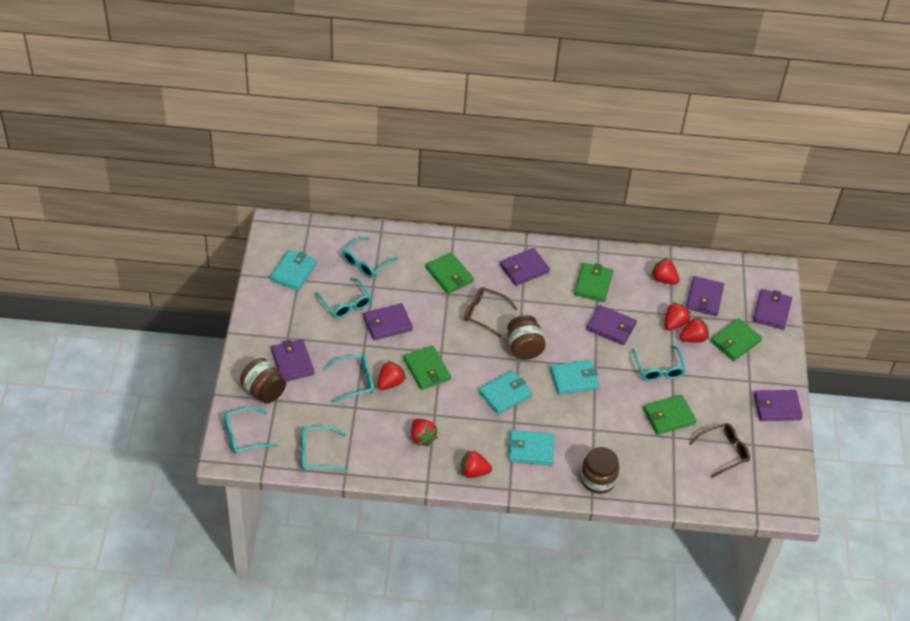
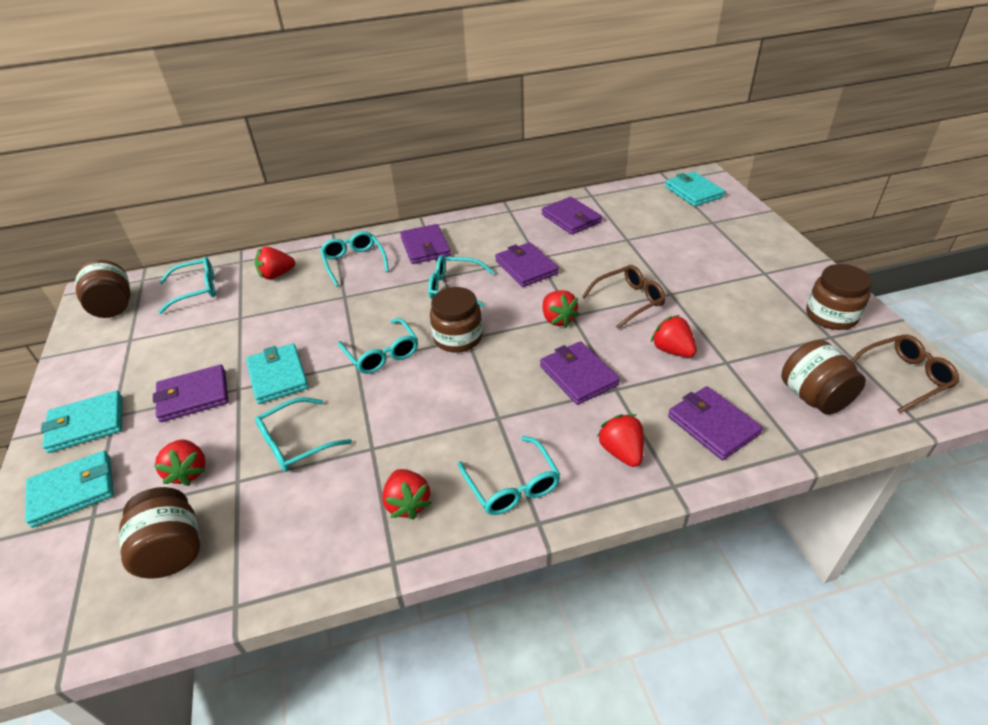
brown jar: 3 -> 5
green wallet: 5 -> 0
purple wallet: 7 -> 6

